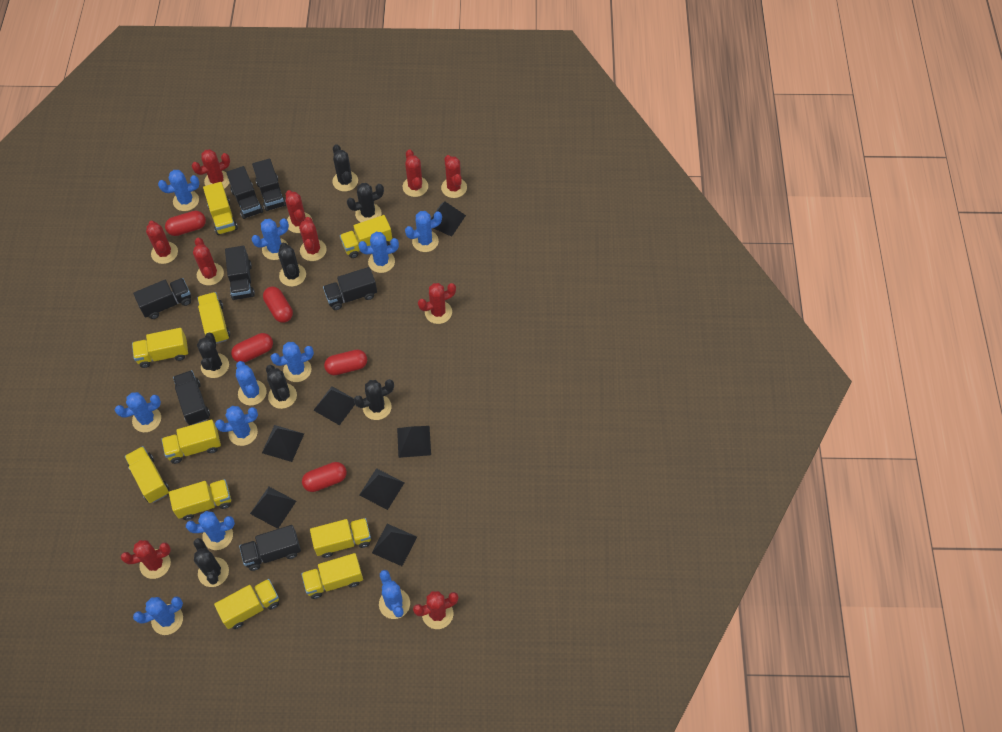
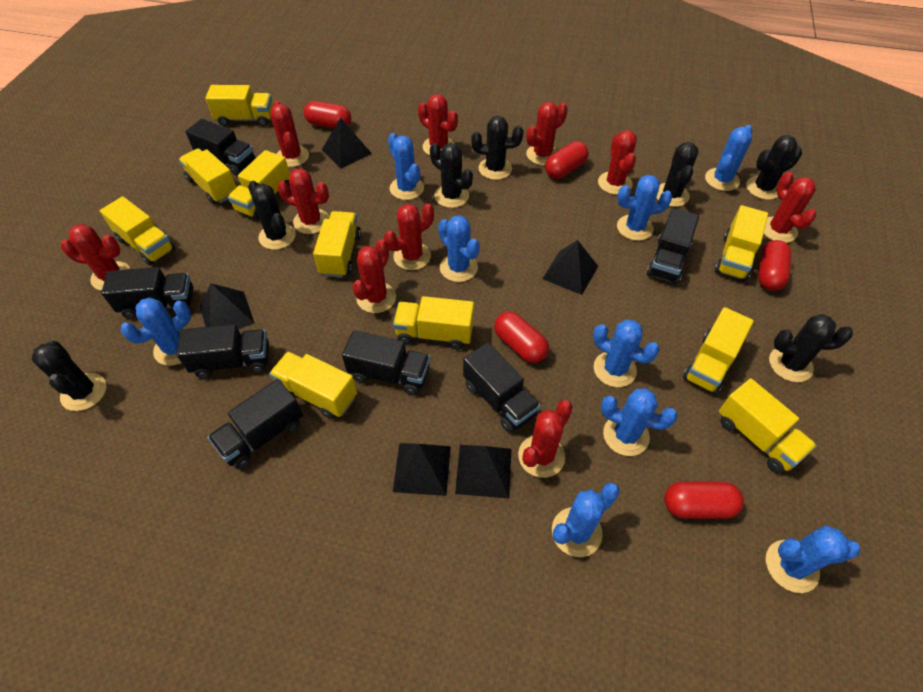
black pyramid: 7 -> 5
blue cactus: 11 -> 9

